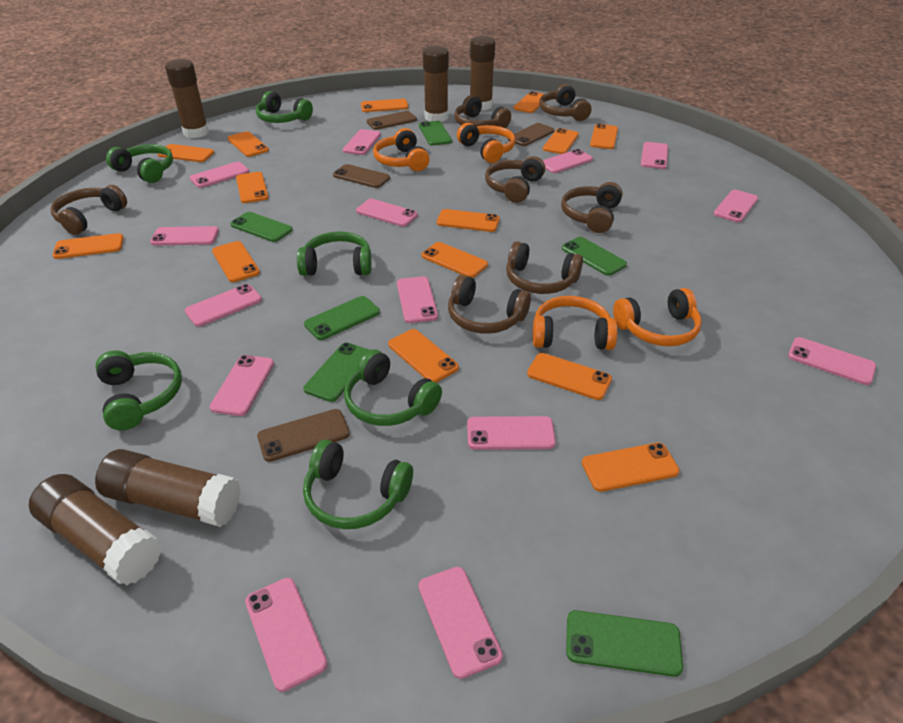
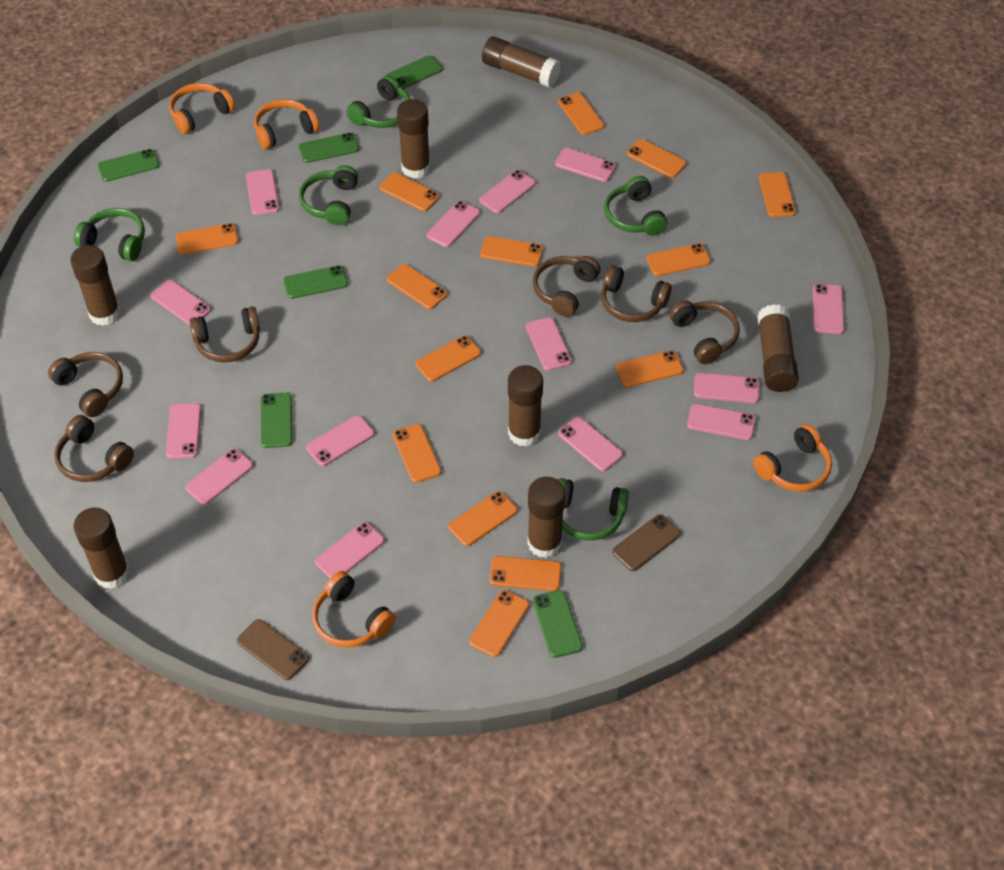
brown glue stick: 5 -> 7
brown headphones: 7 -> 6
brown phone: 4 -> 2
green headphones: 6 -> 5

